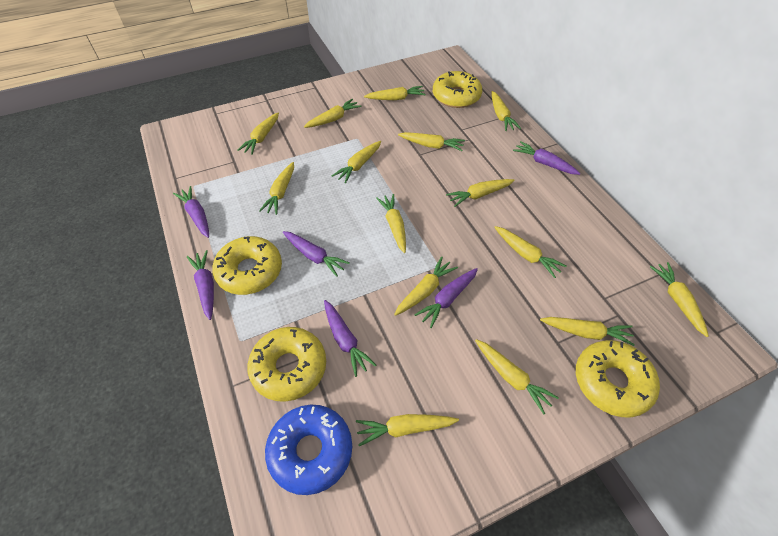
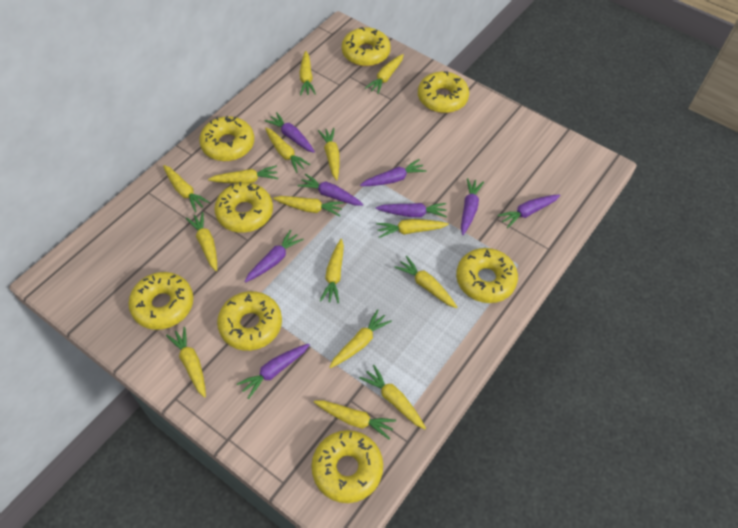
blue donut: 1 -> 0
purple carrot: 6 -> 8
yellow donut: 4 -> 8

